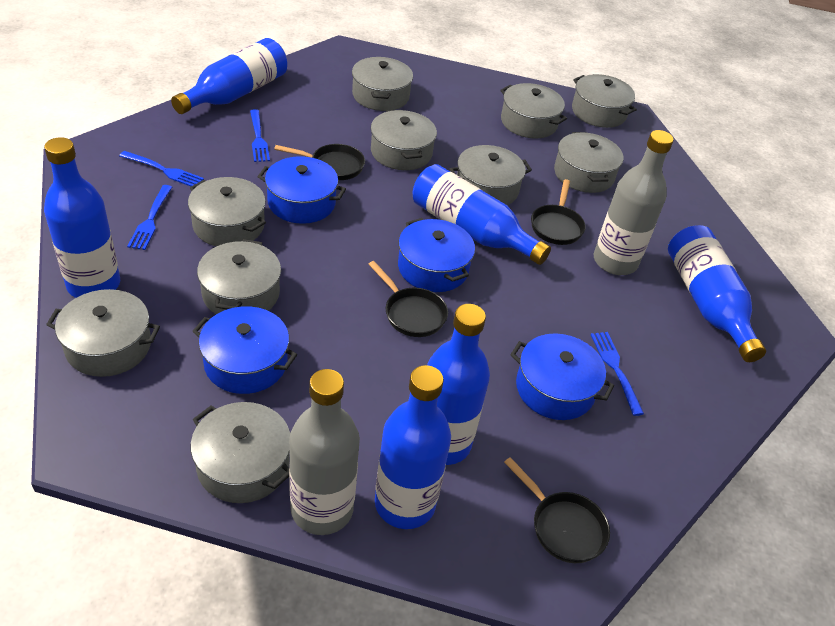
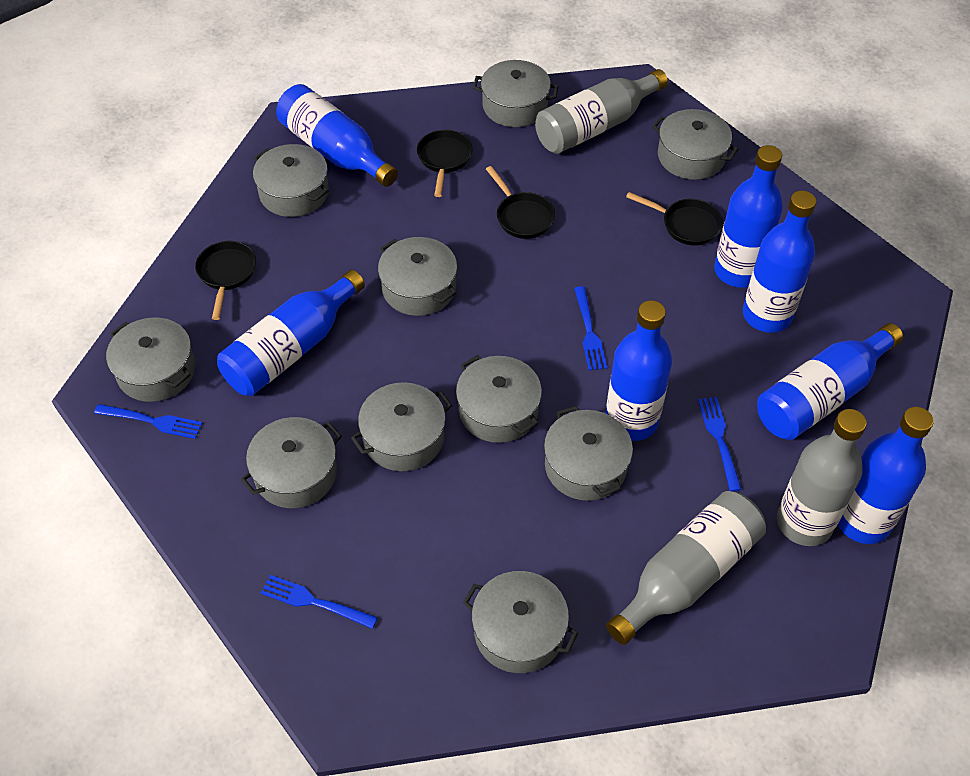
blue bottle: 6 -> 7
blue pot: 4 -> 0
grey bottle: 2 -> 3

